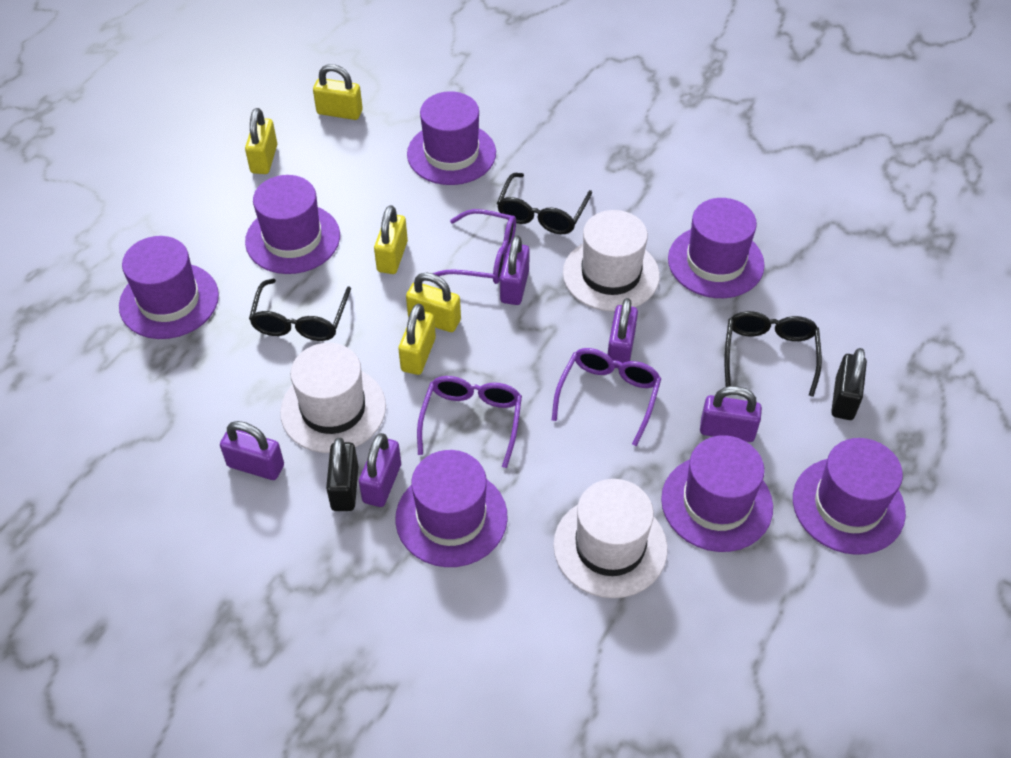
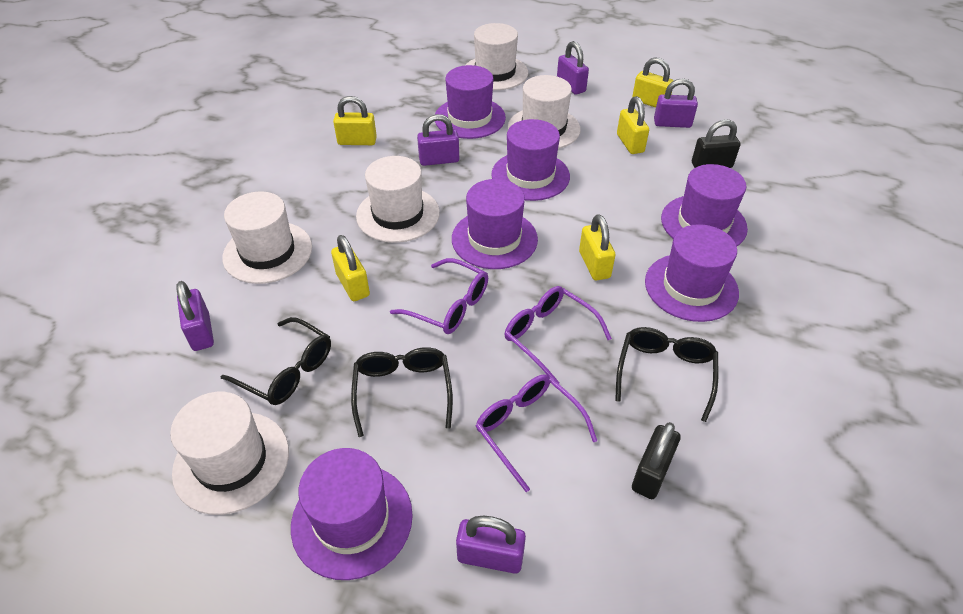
purple hat: 7 -> 6
white hat: 3 -> 5

